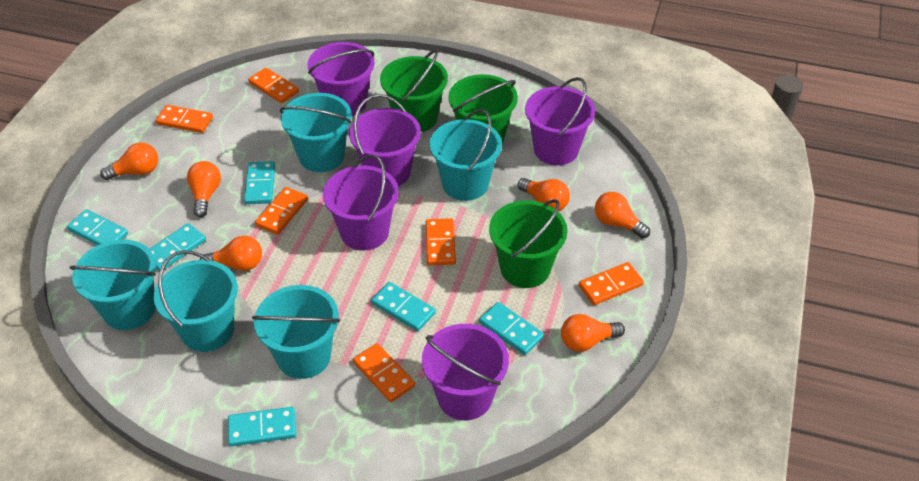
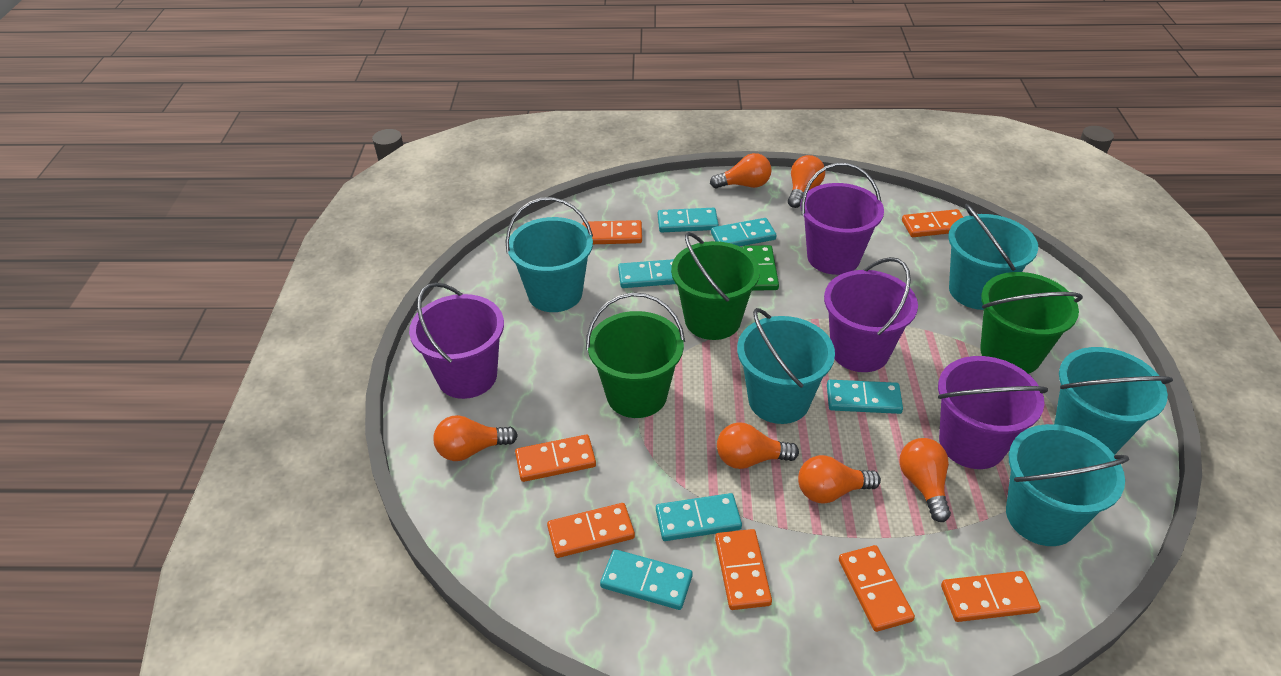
green domino: 0 -> 1
orange domino: 6 -> 7
purple bucket: 5 -> 4

